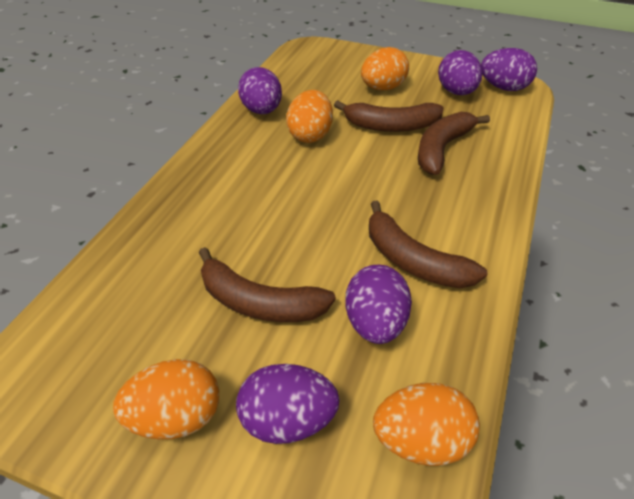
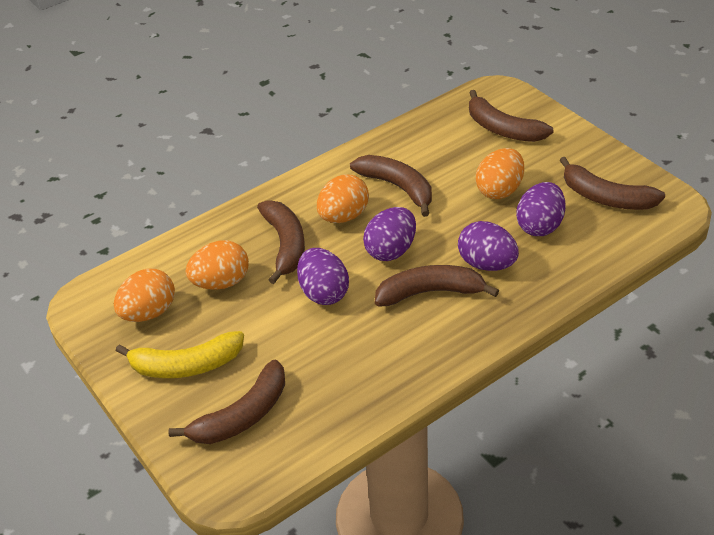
brown banana: 4 -> 6
purple egg: 5 -> 4
yellow banana: 0 -> 1

